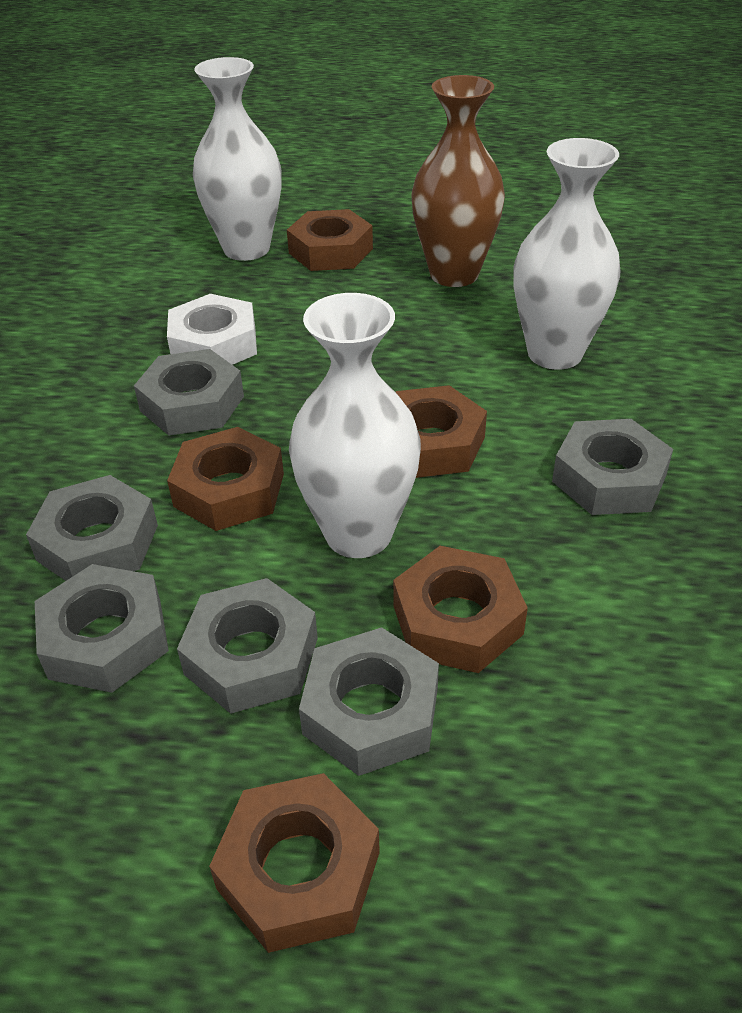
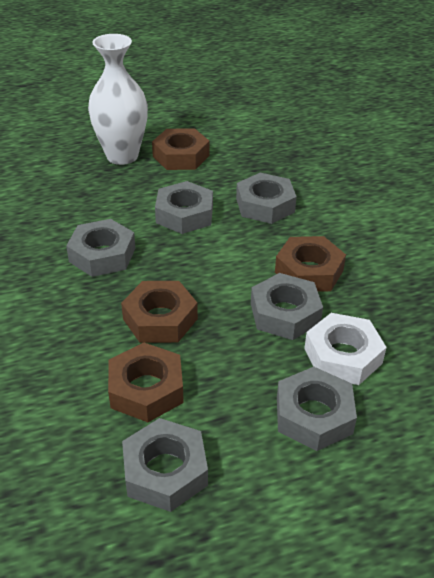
brown nut: 5 -> 4
brown vase: 1 -> 0
white vase: 3 -> 1

